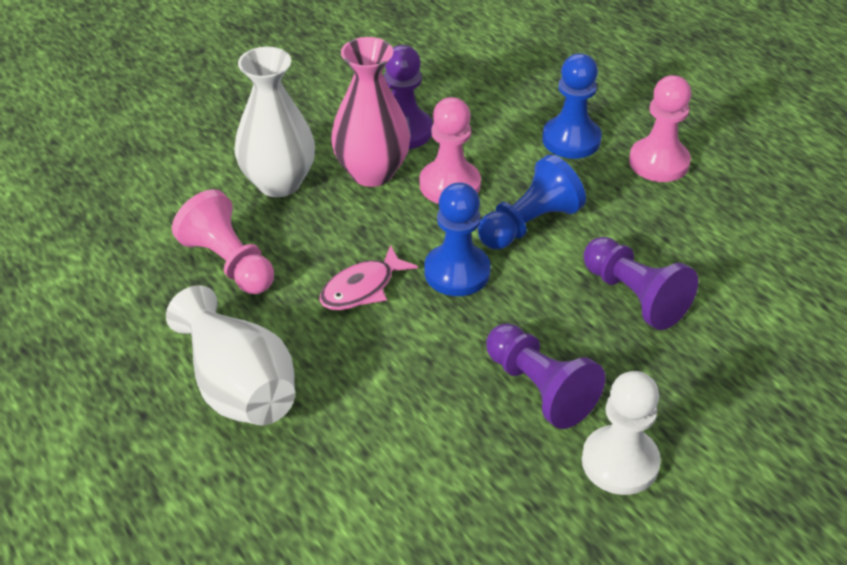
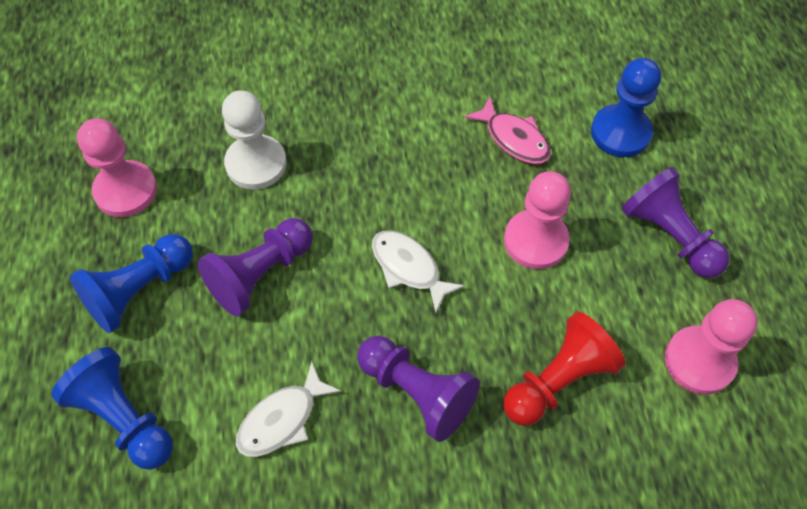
pink vase: 1 -> 0
red pawn: 0 -> 1
white fish: 0 -> 2
white vase: 2 -> 0

